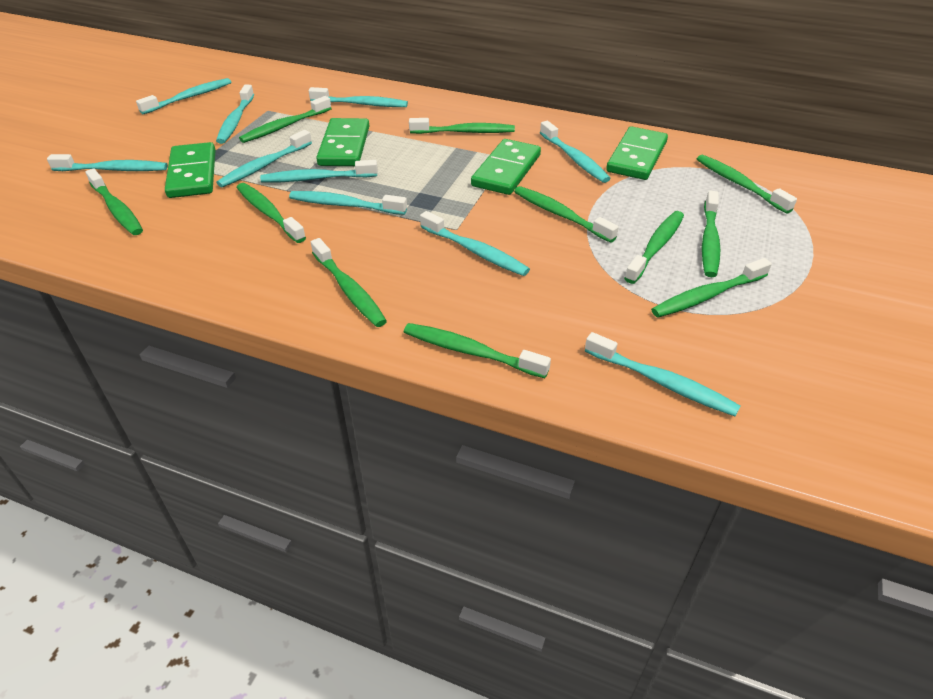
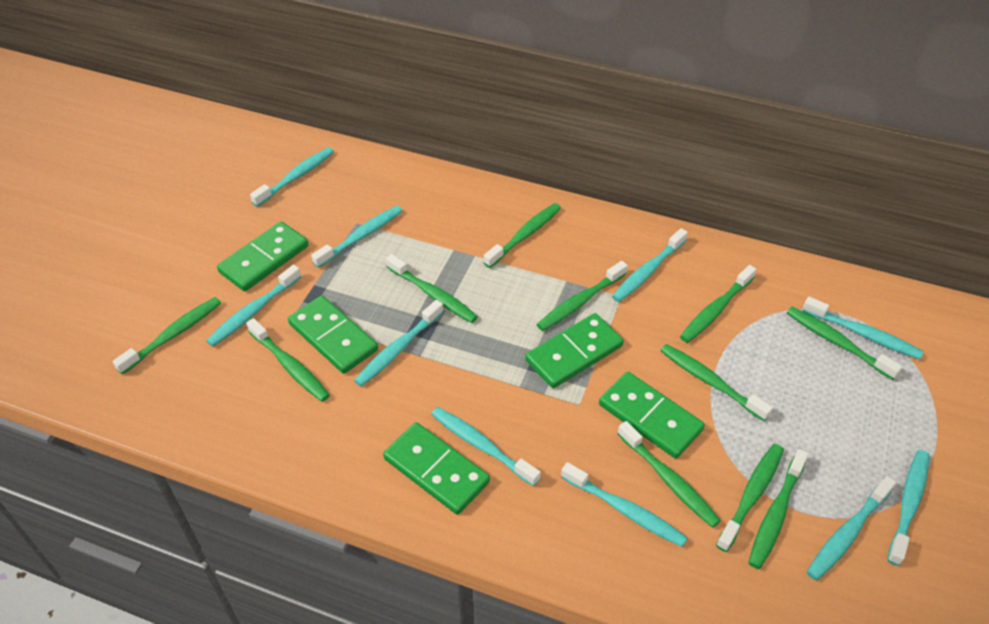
green domino: 4 -> 5

